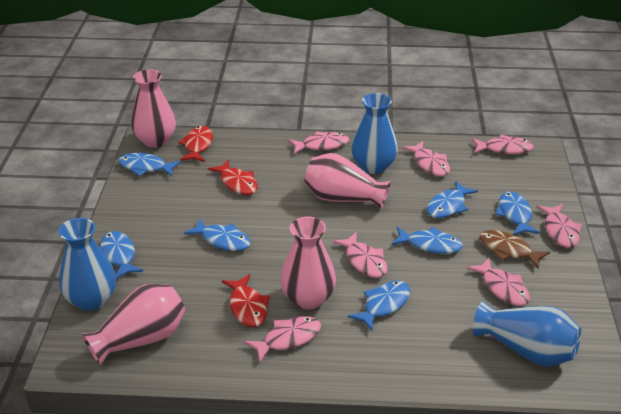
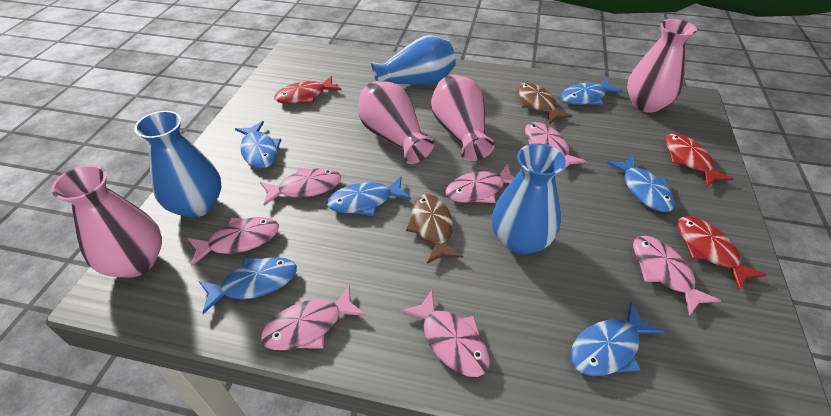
blue fish: 7 -> 6
brown fish: 1 -> 2

